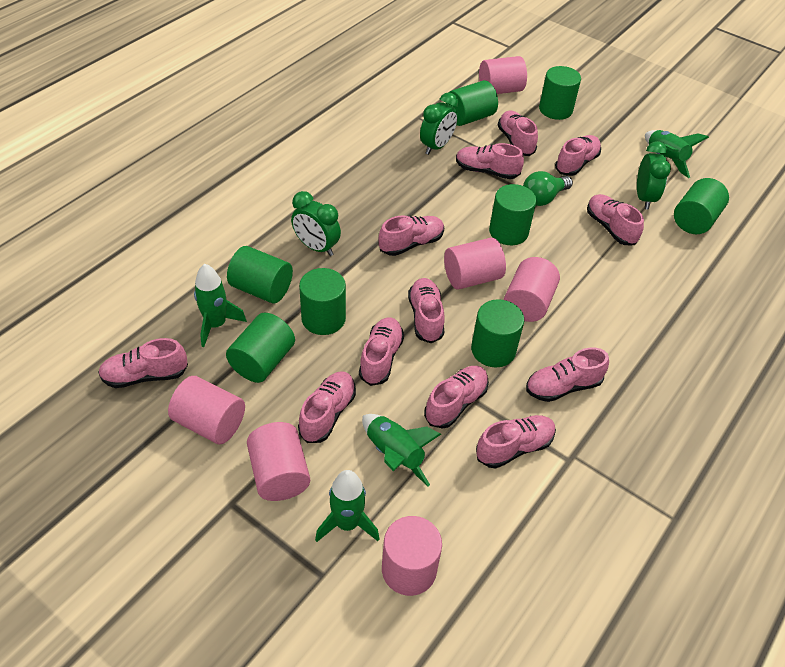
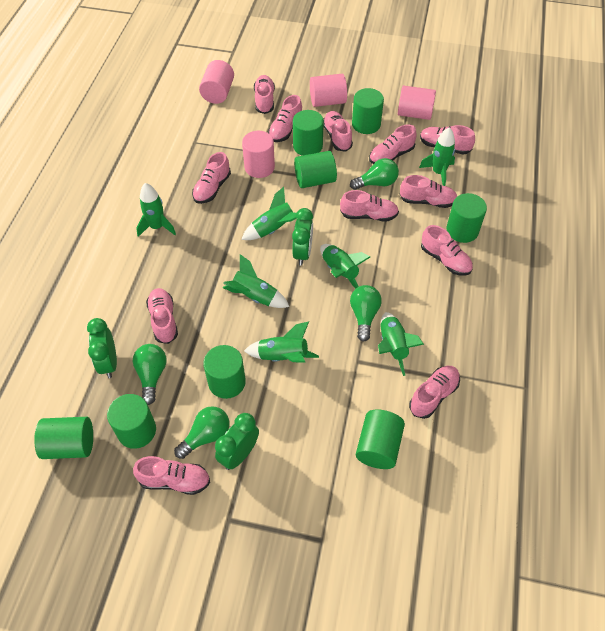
green light bulb: 1 -> 4
green rocket: 4 -> 7
pink cylinder: 6 -> 4

